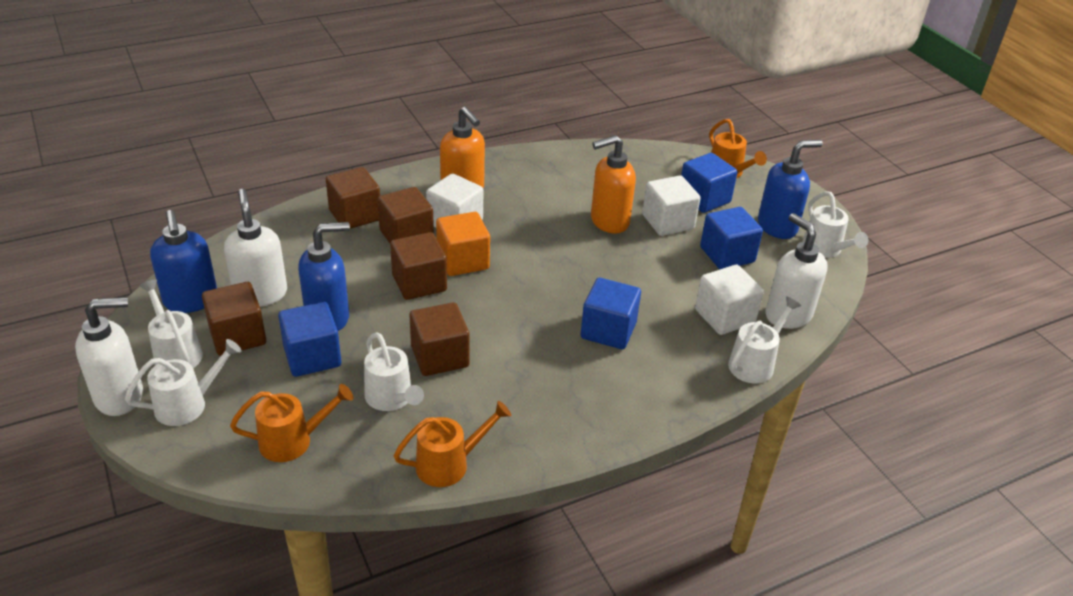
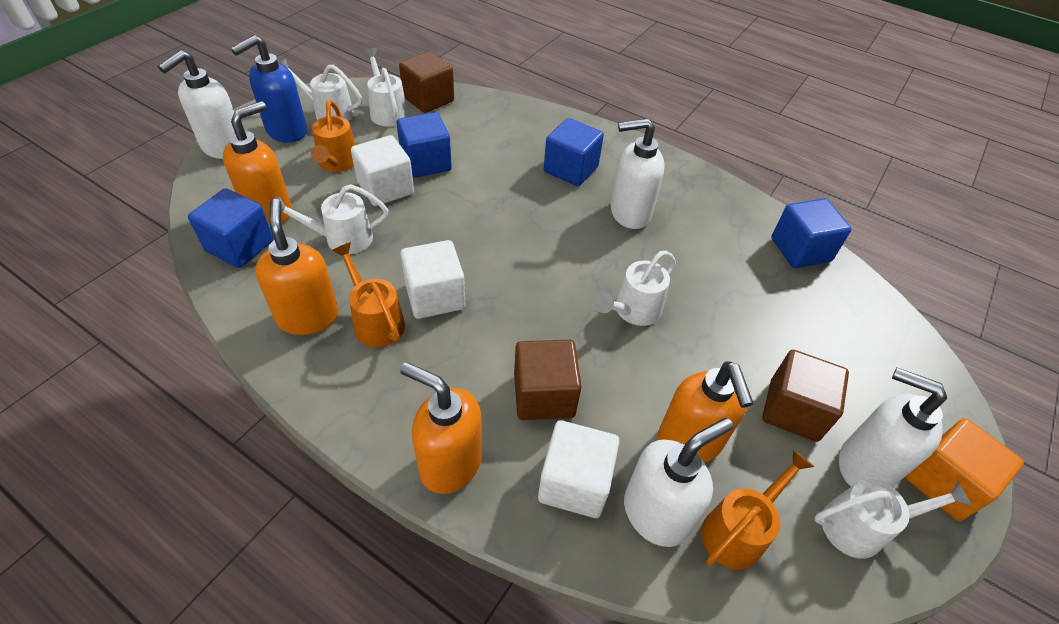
blue soap dispenser: 3 -> 1
brown cube: 5 -> 3
orange soap dispenser: 2 -> 4
white soap dispenser: 3 -> 4

